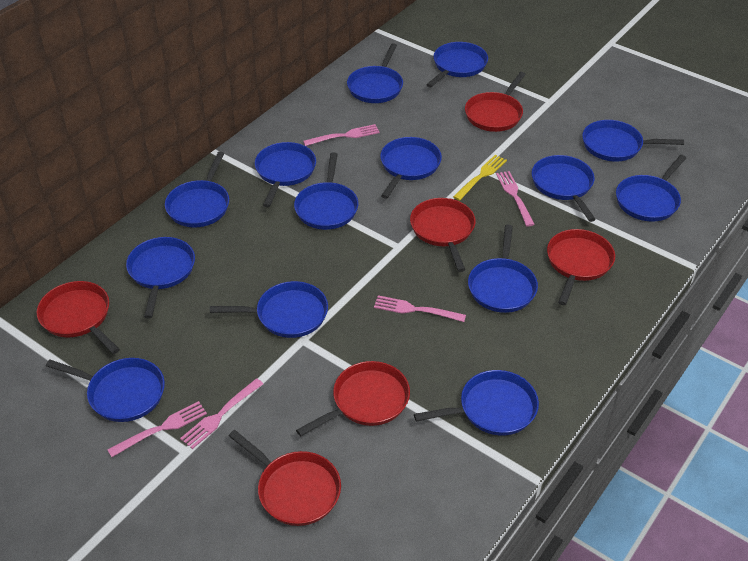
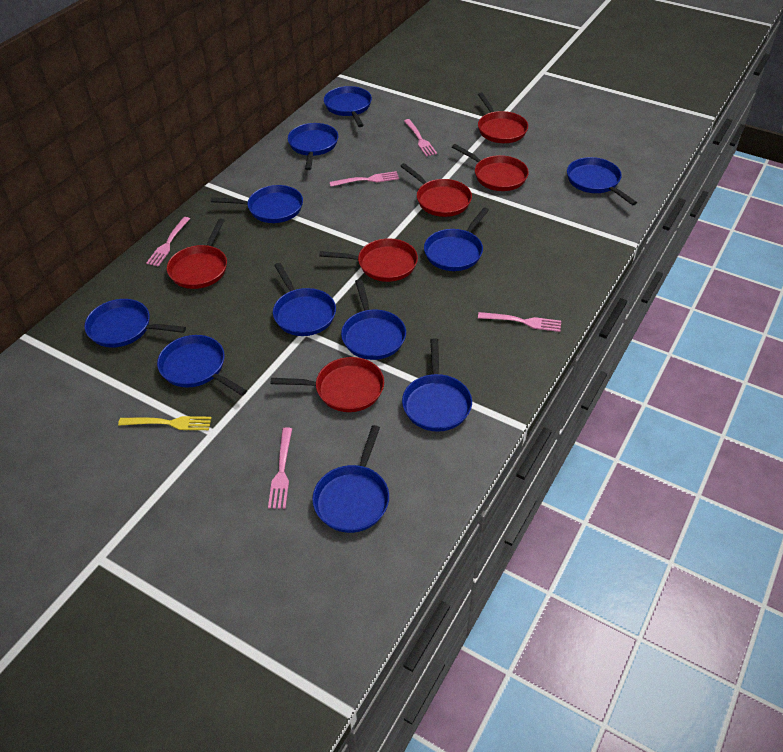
blue pan: 14 -> 11

